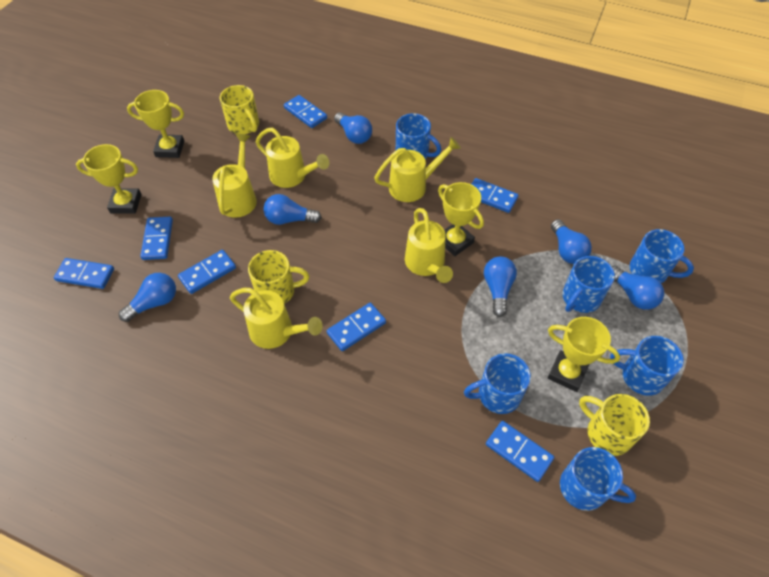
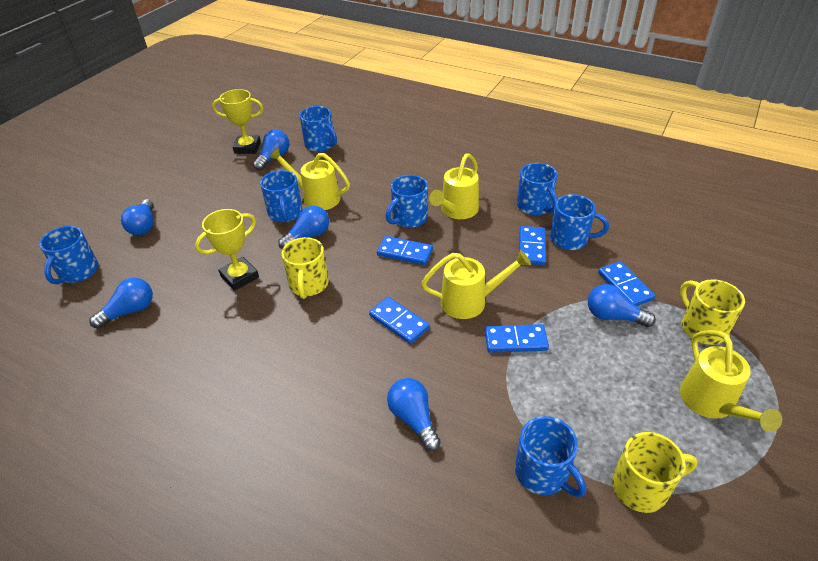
blue domino: 7 -> 5
blue mug: 6 -> 7
yellow trophy: 4 -> 2
yellow watering can: 5 -> 4

